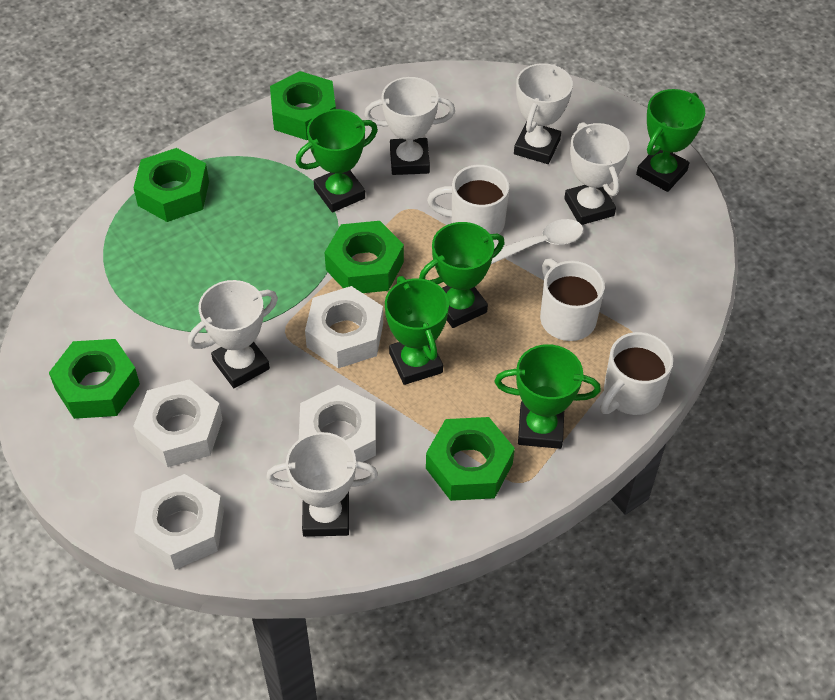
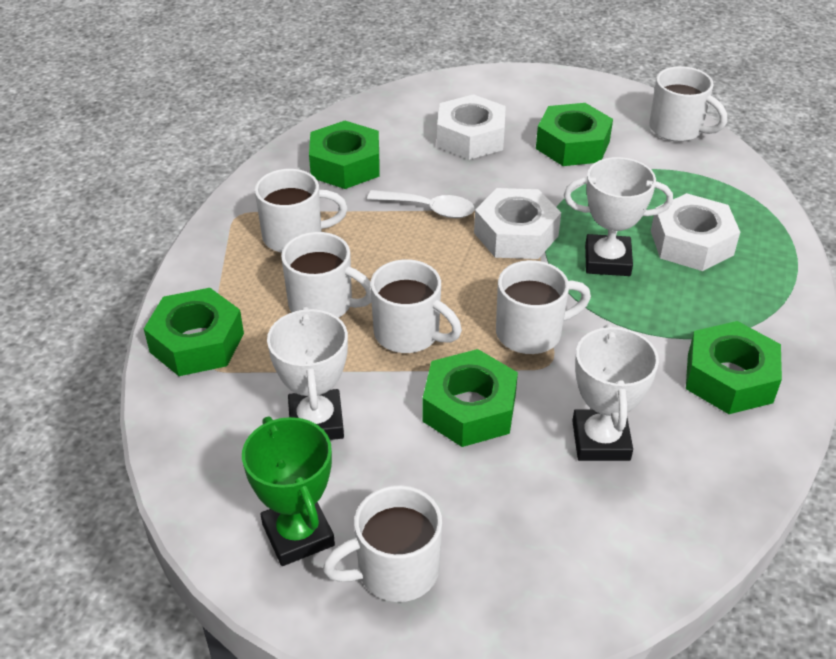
green trophy: 5 -> 1
white mug: 3 -> 6
white nut: 4 -> 3
white trophy: 5 -> 3

